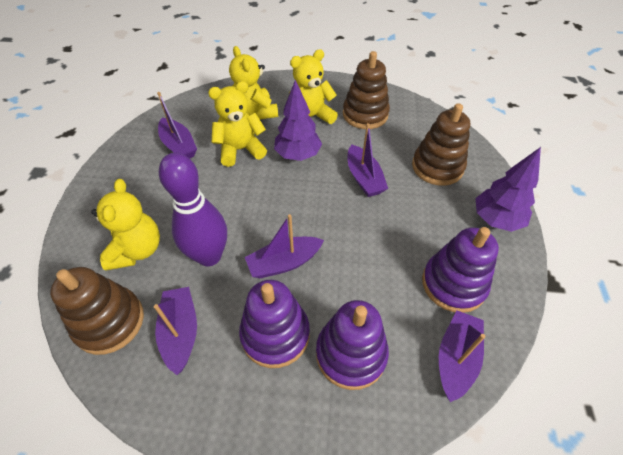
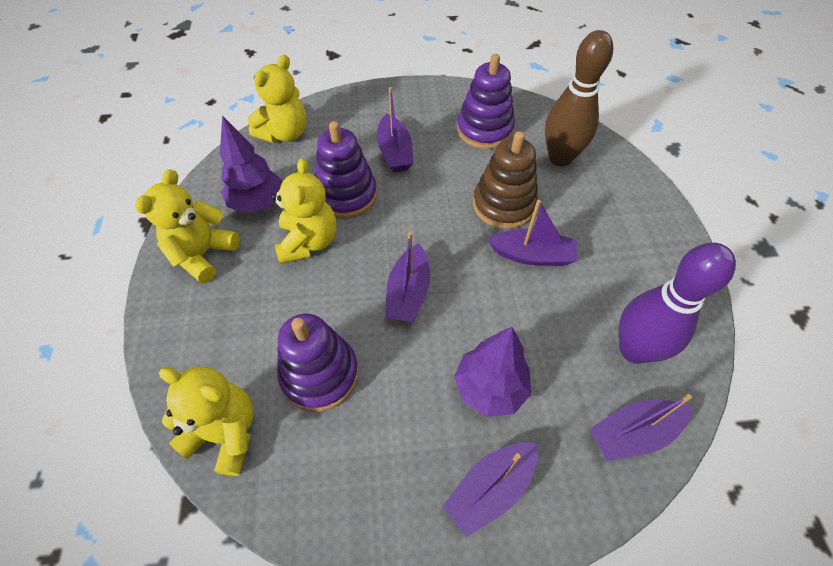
brown bowling pin: 0 -> 1
brown stacking toy: 3 -> 1

